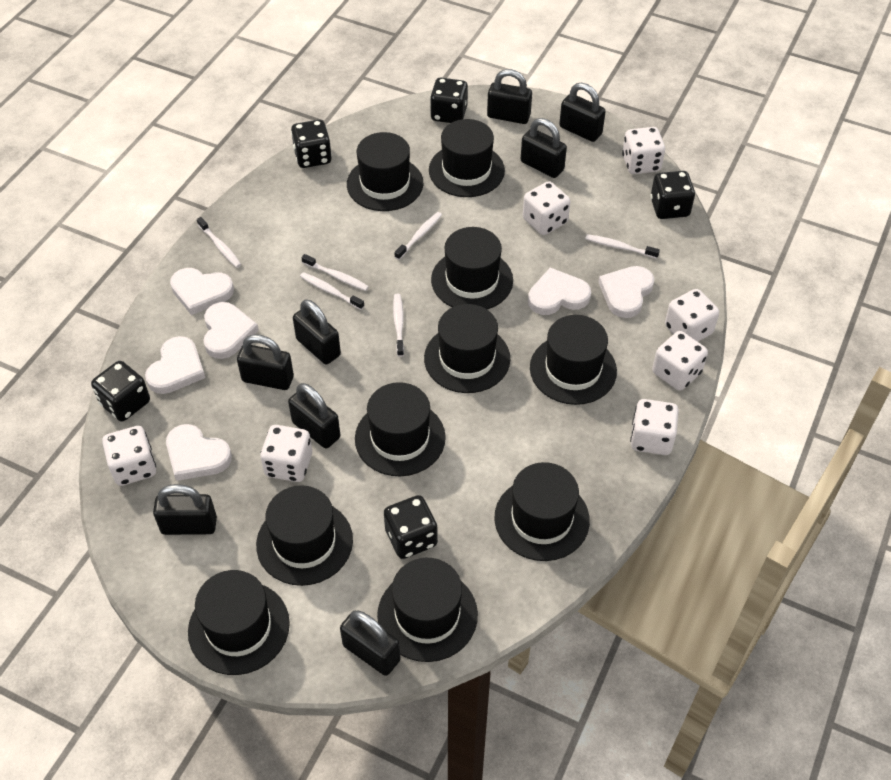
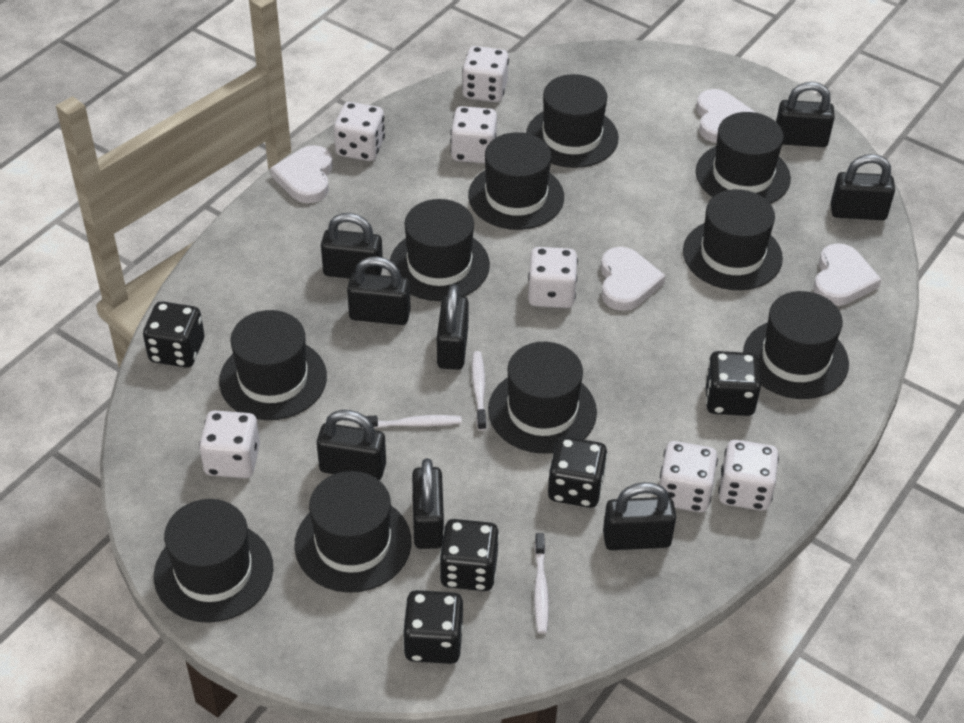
white heart: 6 -> 4
white toothbrush: 6 -> 3

